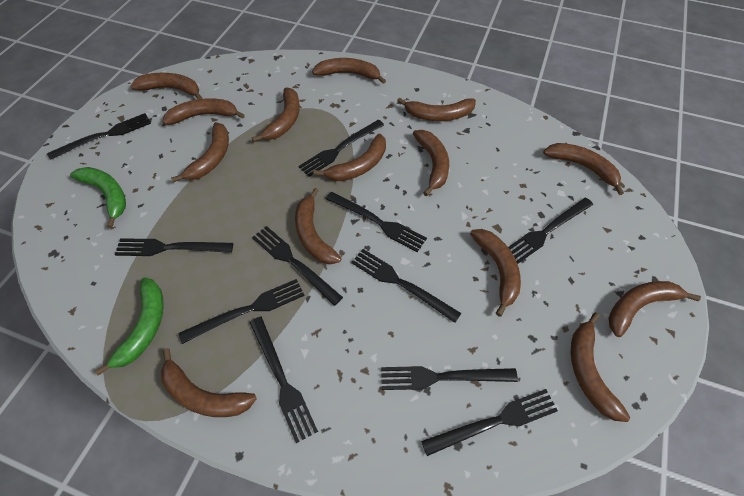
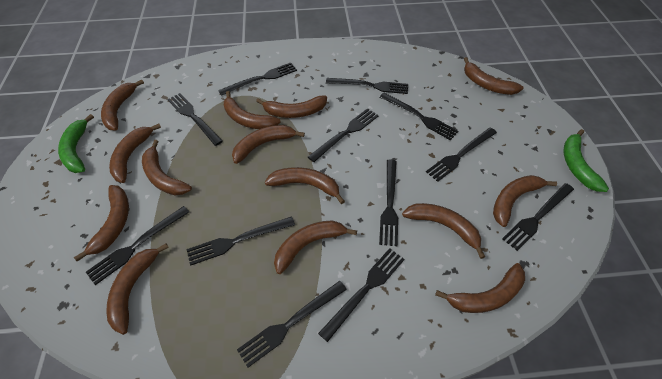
black fork: 11 -> 12

